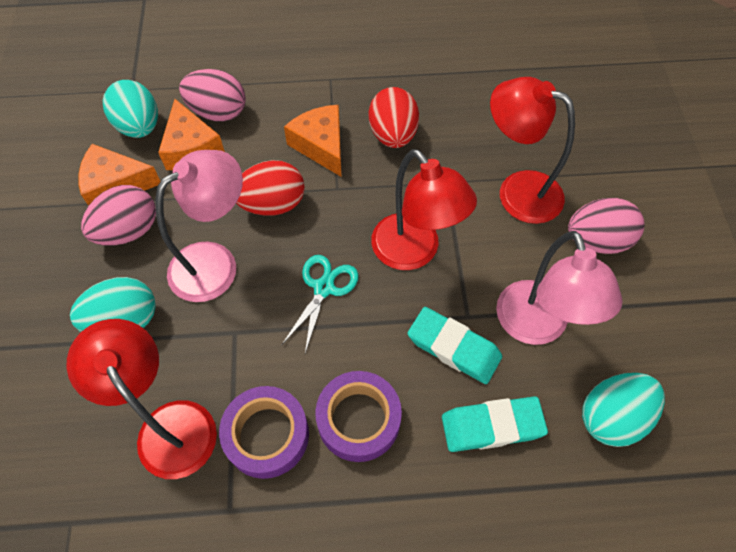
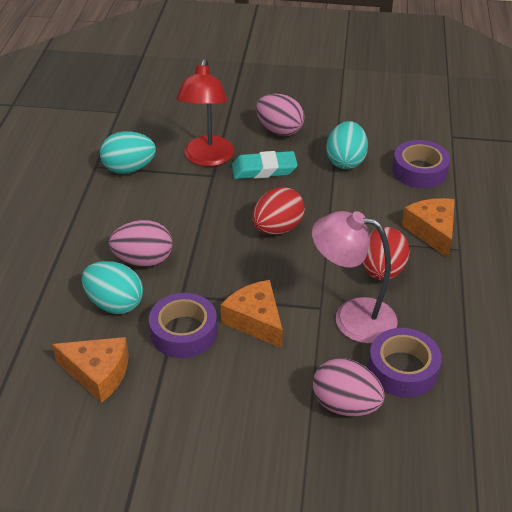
pink lamp: 2 -> 1
purple tape: 2 -> 3
red lamp: 3 -> 1
turquoise eraser: 2 -> 1
turquoise scissors: 1 -> 0

